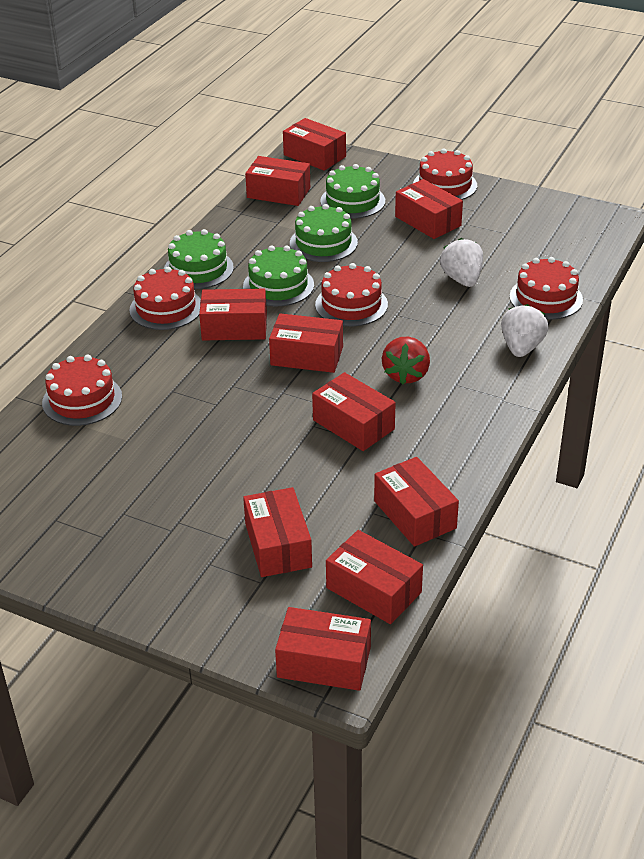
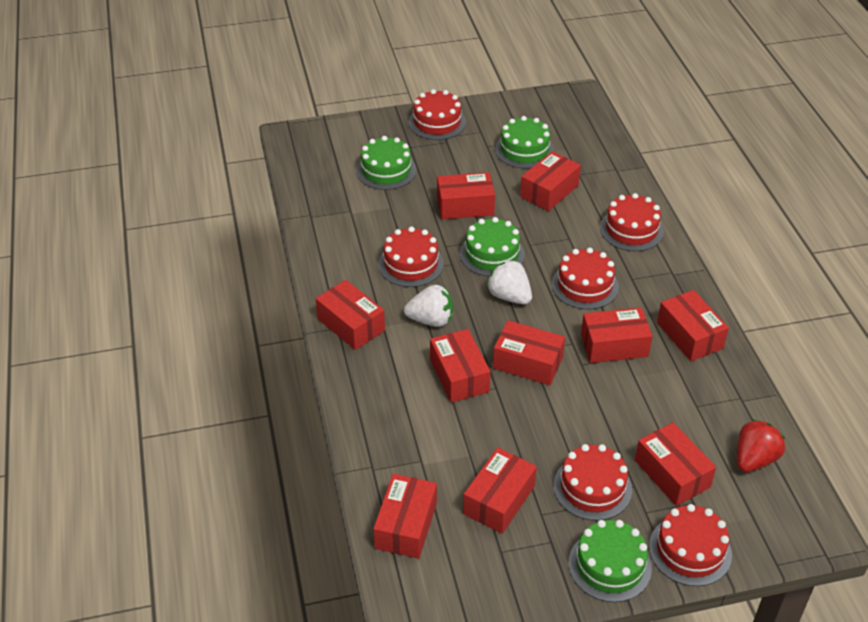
red cake: 5 -> 6

